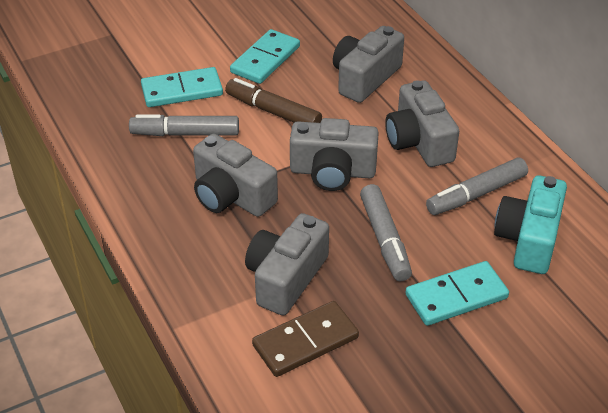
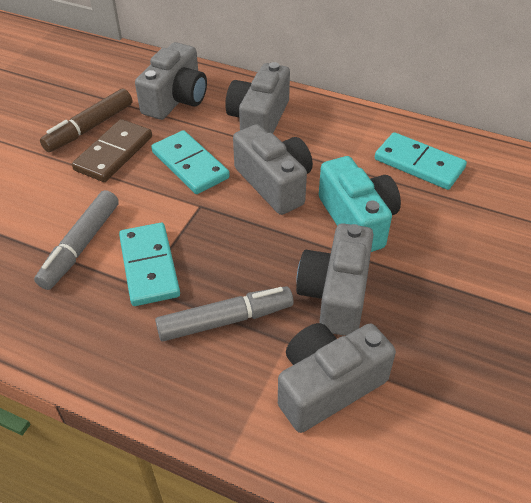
grey marker: 3 -> 2

